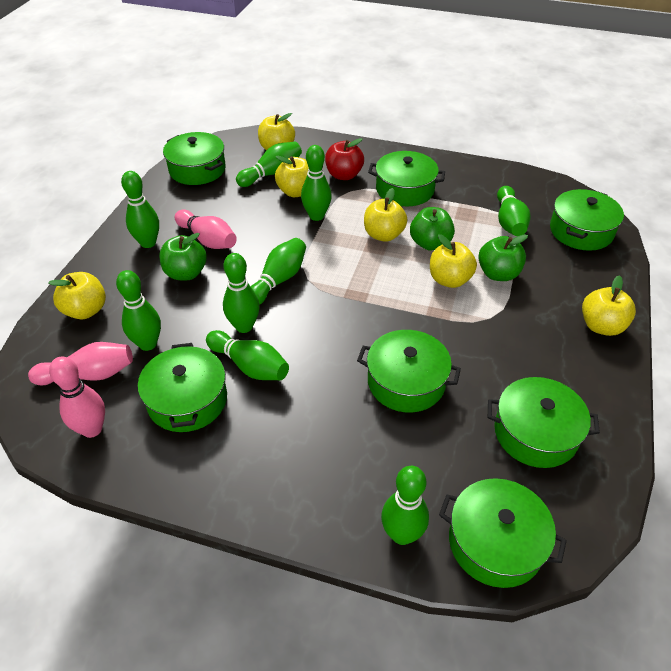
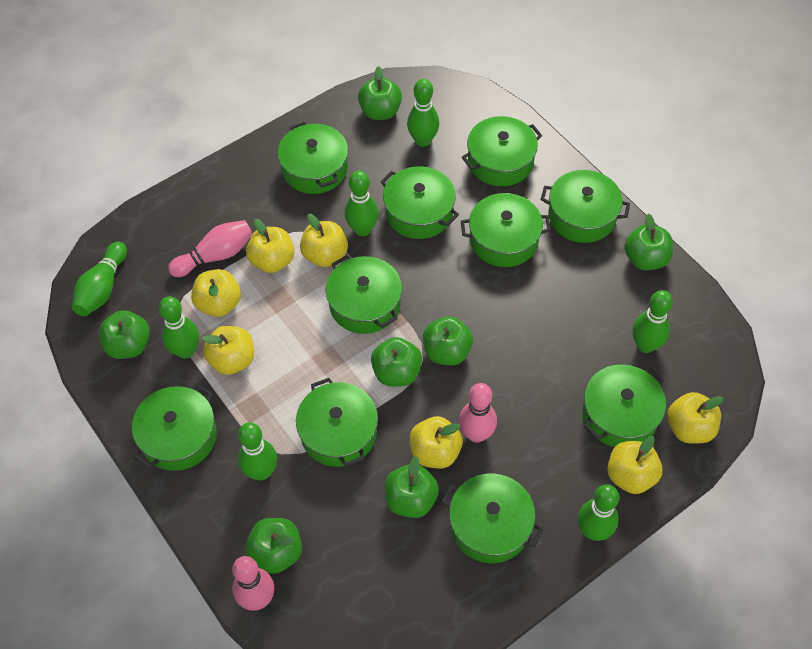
green apple: 3 -> 7
green bowling pin: 9 -> 7
green pot: 7 -> 10
red apple: 1 -> 0
yellow apple: 6 -> 7

